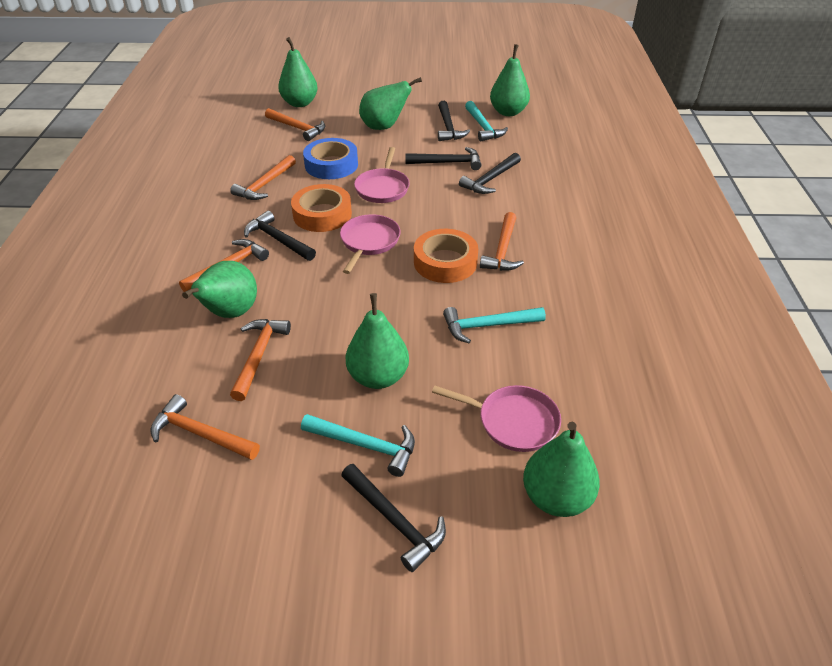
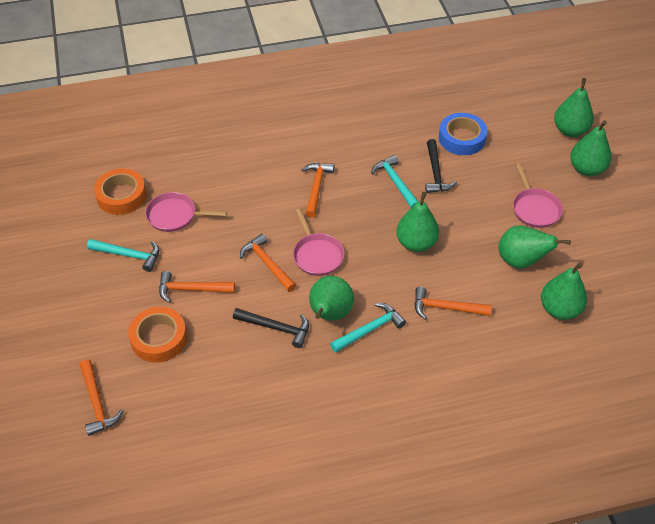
black hammer: 5 -> 2
orange hammer: 6 -> 5

